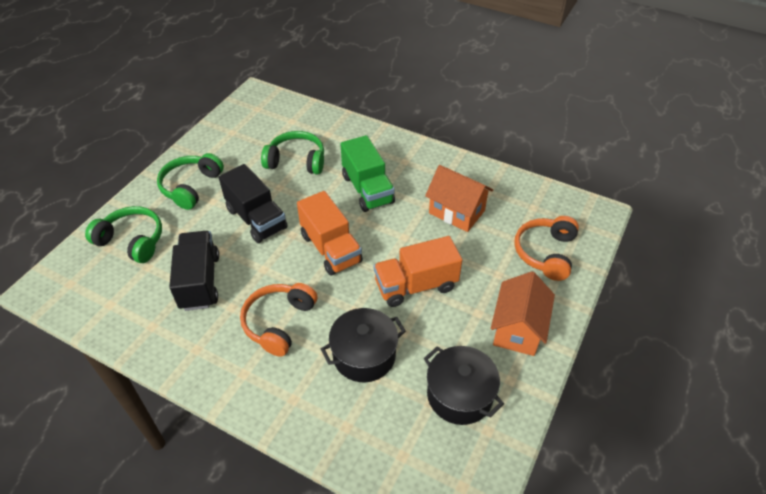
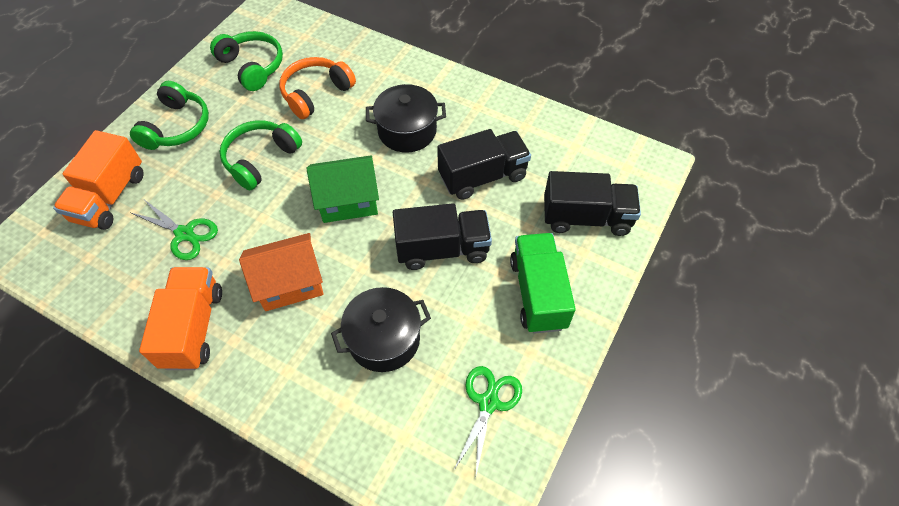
black truck: 2 -> 3
green house: 0 -> 1
green scissors: 0 -> 2
orange headphones: 2 -> 1
orange house: 2 -> 1

